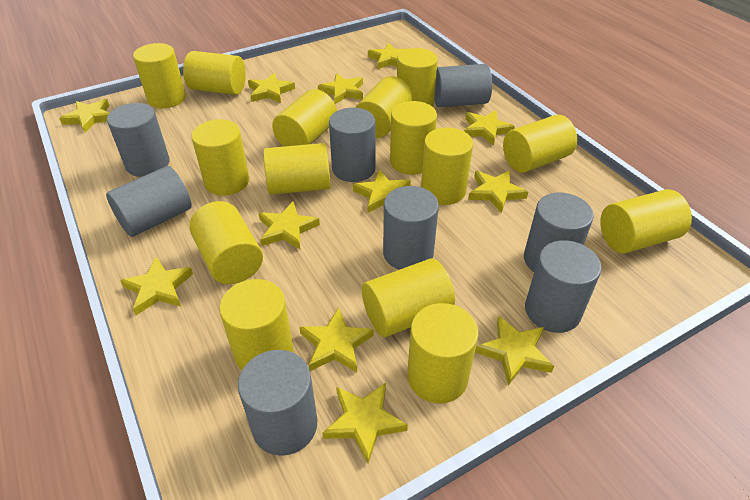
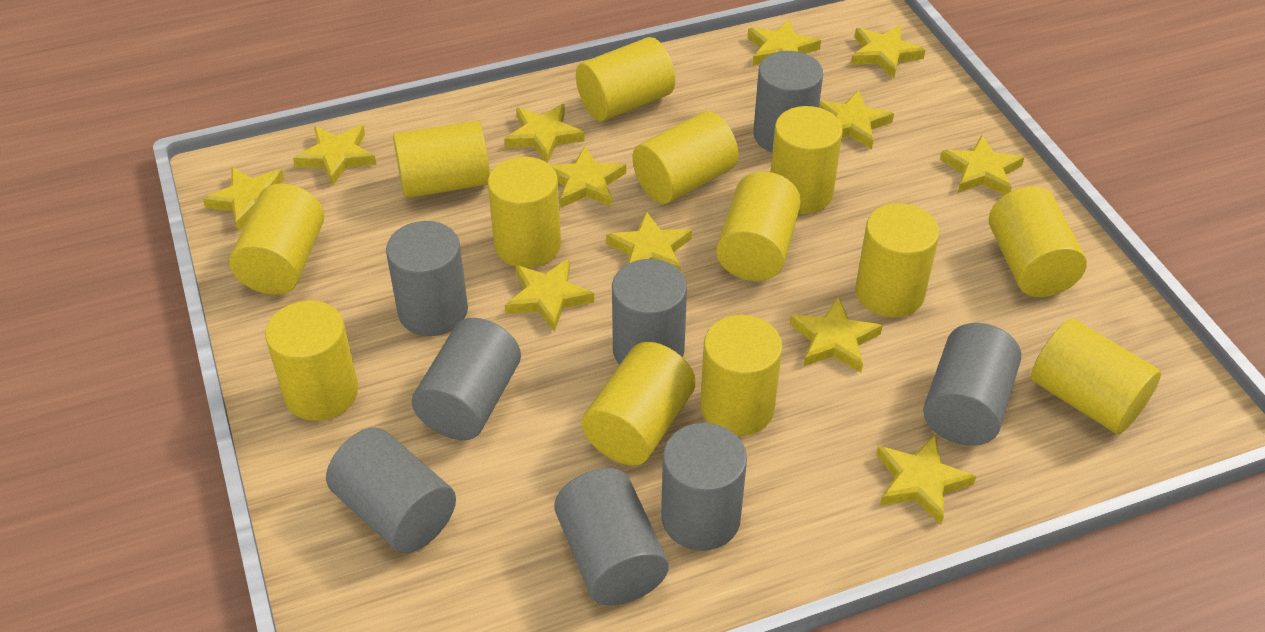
yellow cylinder: 15 -> 13

